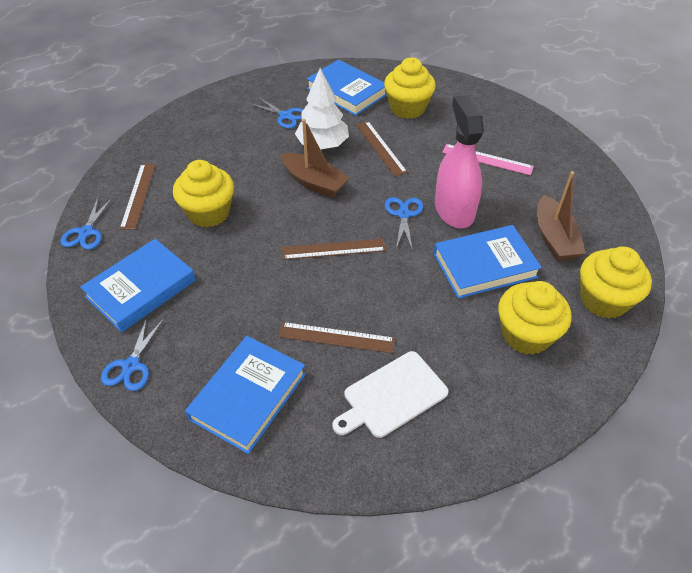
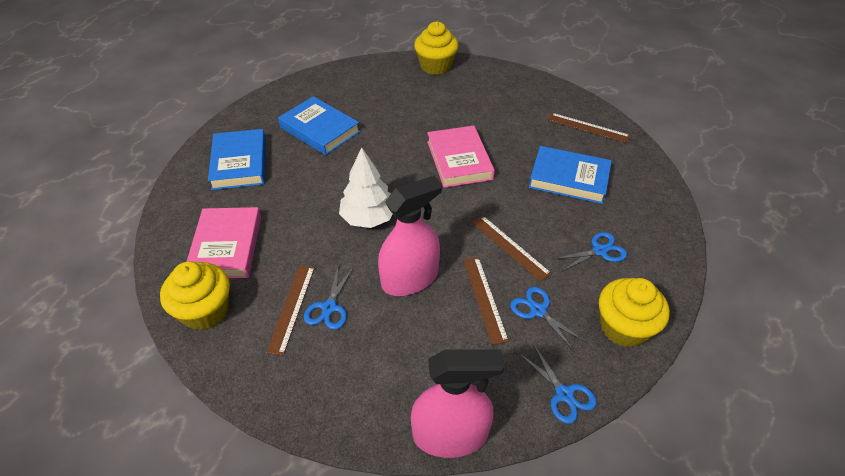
blue book: 4 -> 3
brown boat: 2 -> 0
pink book: 0 -> 2
pink ruler: 1 -> 0
pink spray bottle: 1 -> 2
white cutting board: 1 -> 0
yellow cupcake: 4 -> 3

